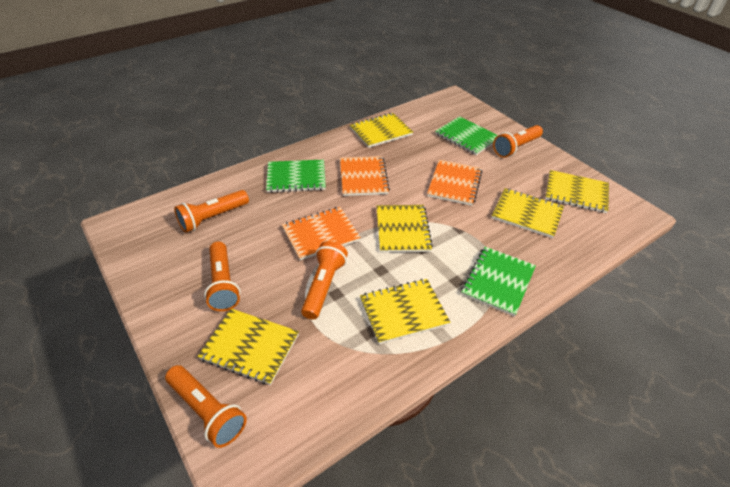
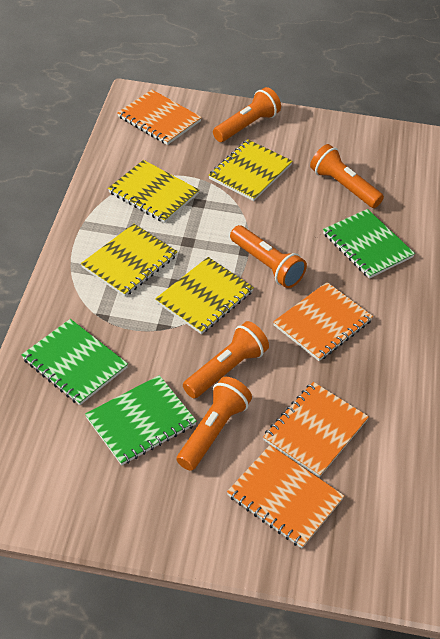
orange notebook: 3 -> 4
yellow notebook: 6 -> 4

